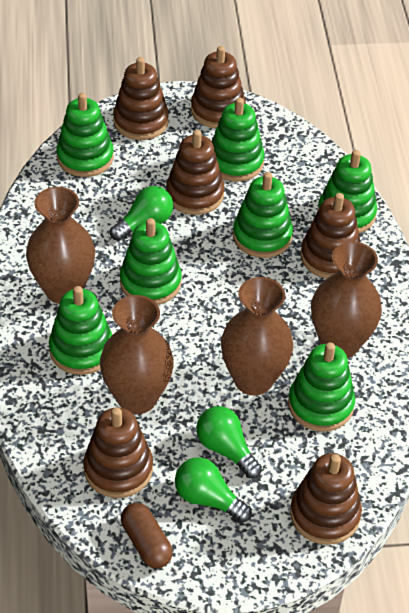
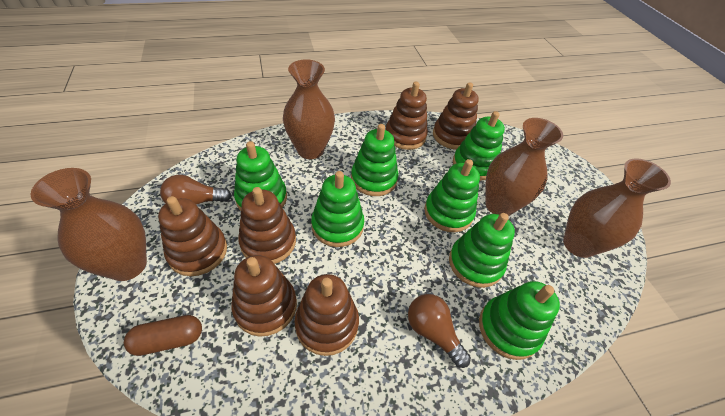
brown light bulb: 0 -> 2
green light bulb: 3 -> 0

